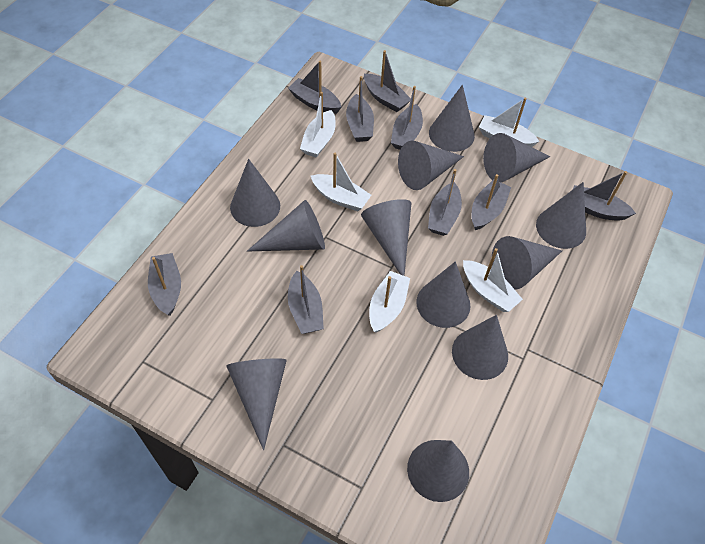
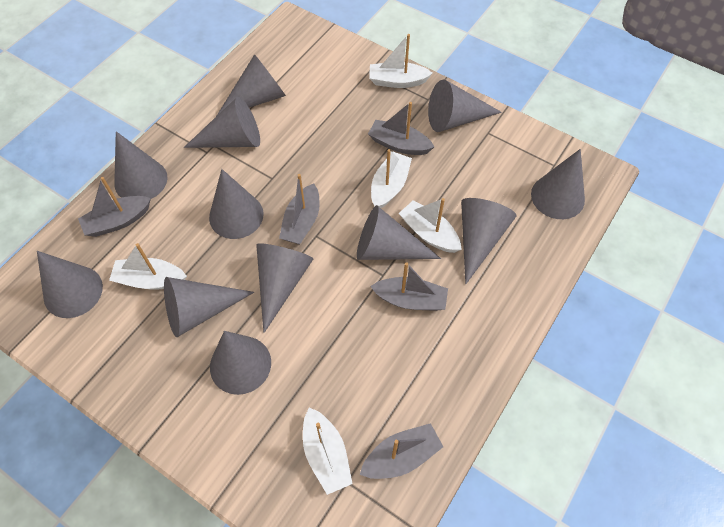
grey boat: 9 -> 5

